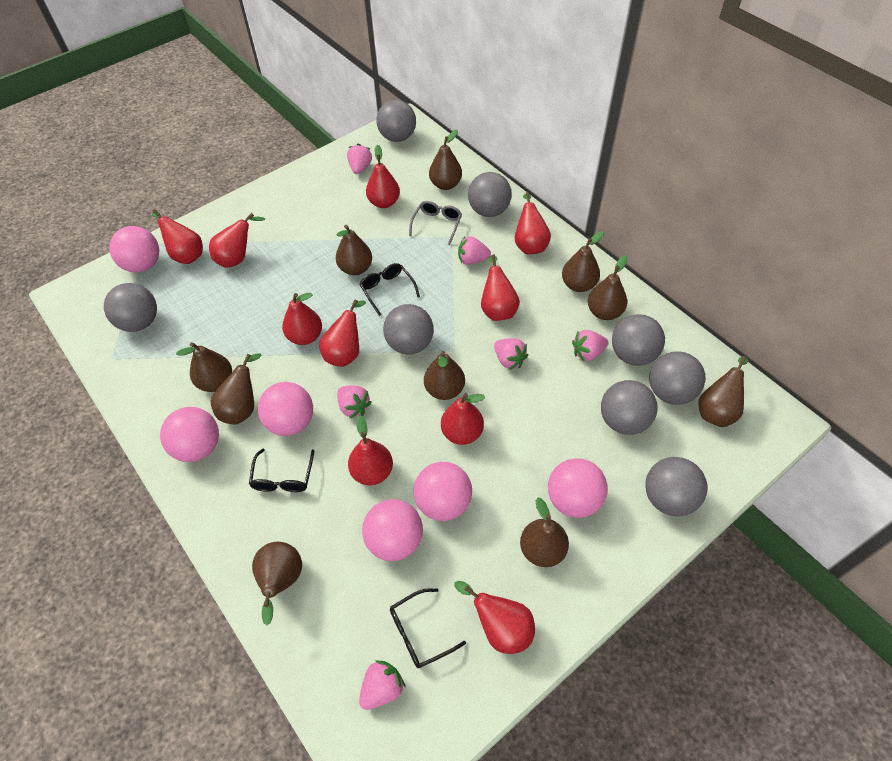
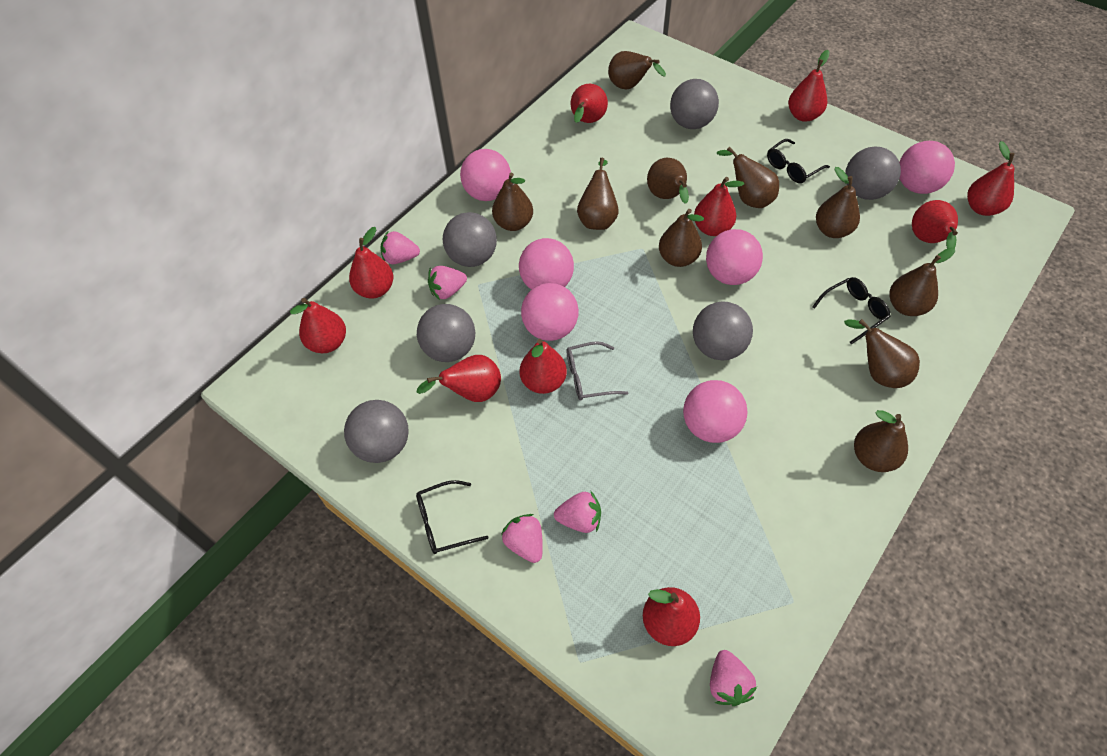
grey ball: 8 -> 6
pink strawberry: 6 -> 5

